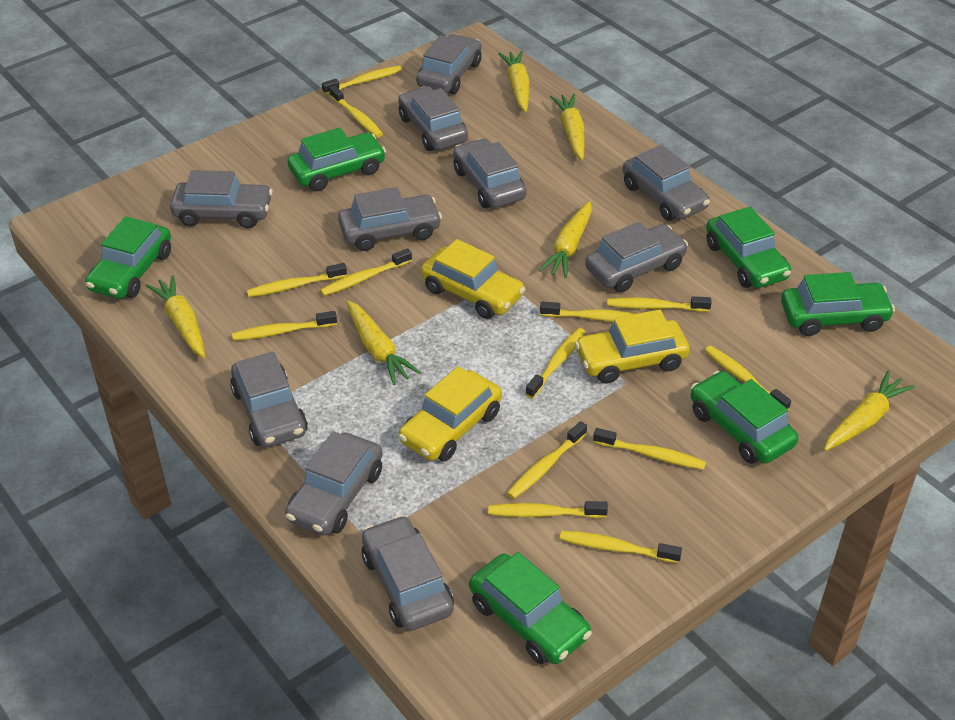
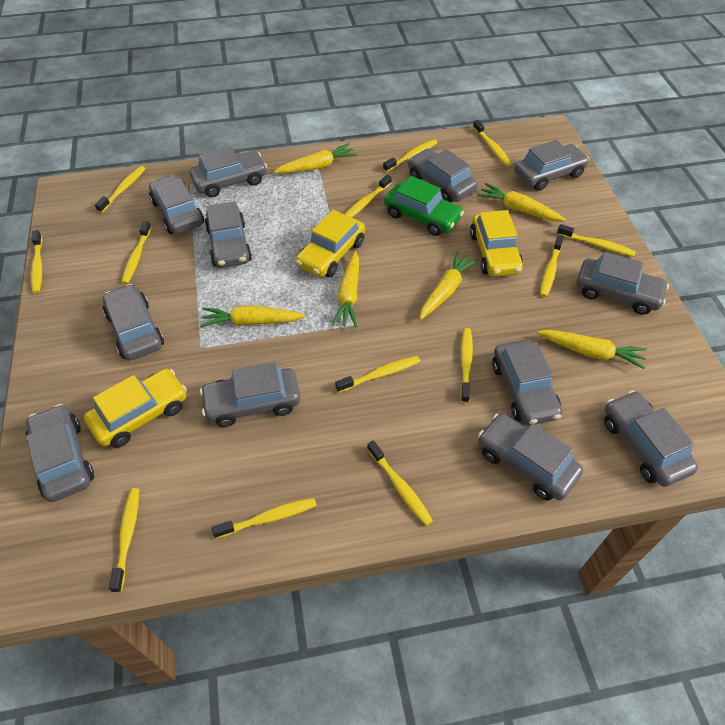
green car: 6 -> 1
grey car: 10 -> 12

